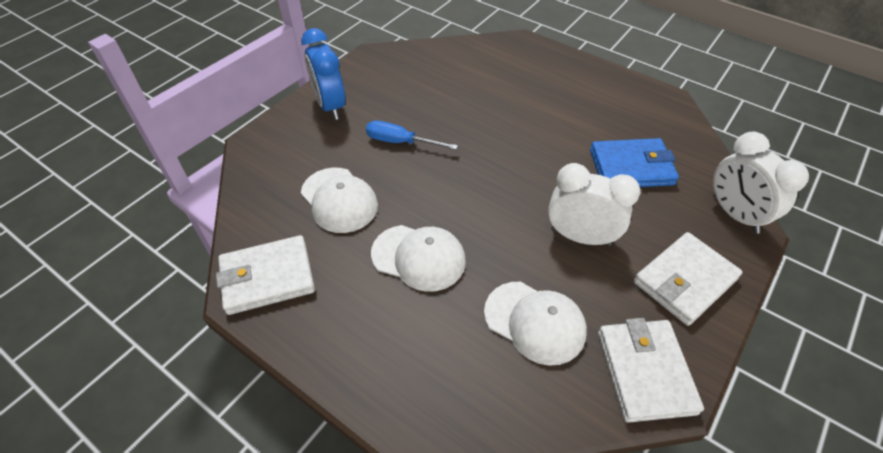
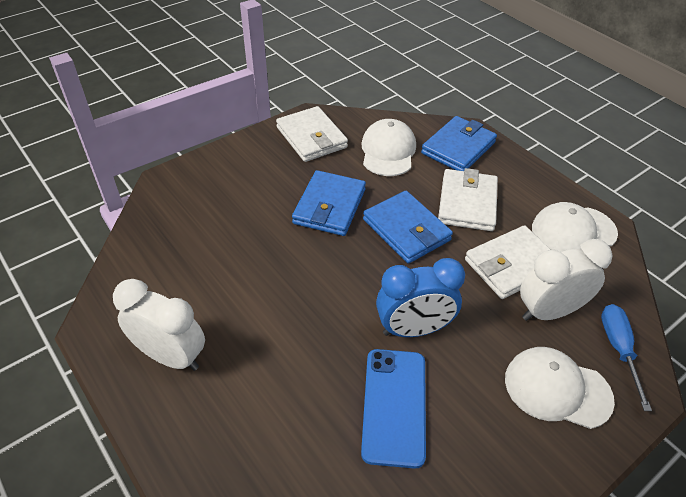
blue phone: 0 -> 1
blue wallet: 1 -> 3

